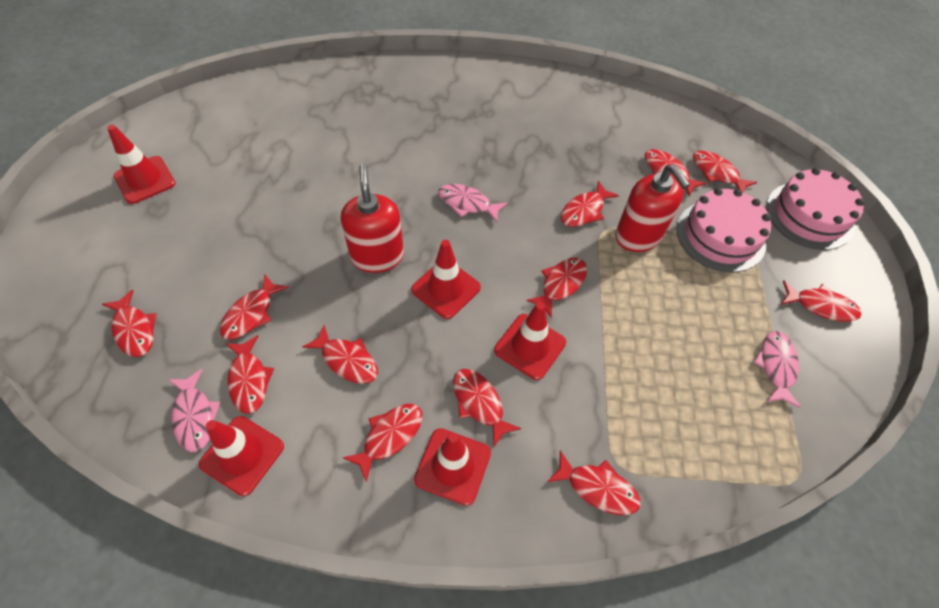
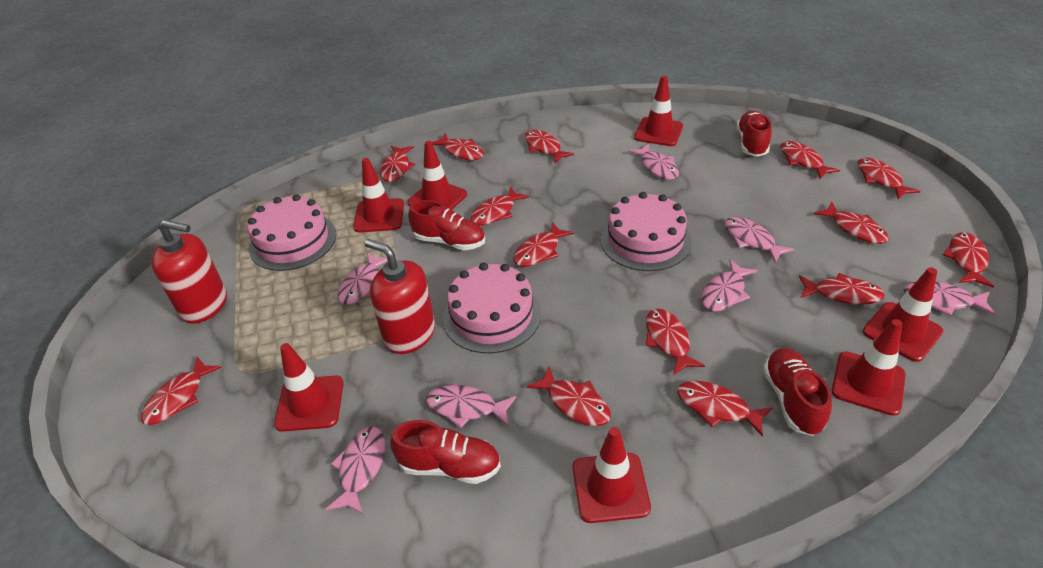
pink cake: 2 -> 3
pink fish: 3 -> 7
red fish: 12 -> 14
red shoe: 0 -> 4
red traffic cone: 5 -> 7

